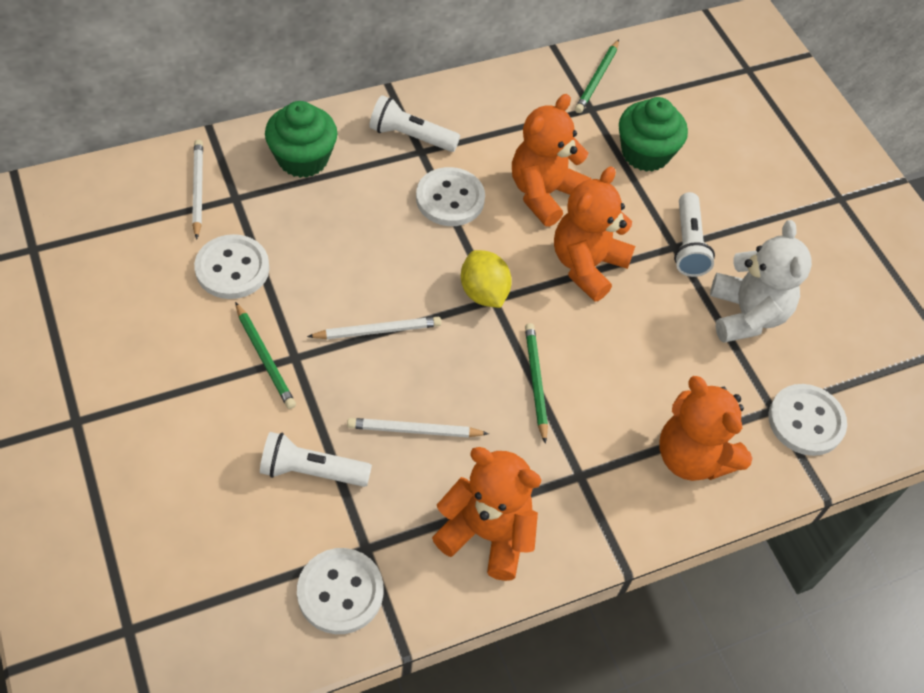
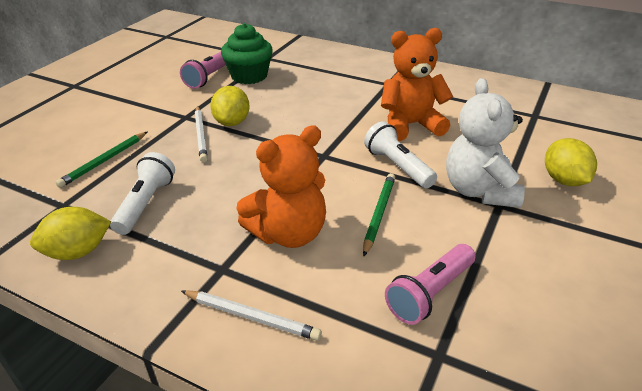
green cupcake: 2 -> 1
green pencil: 3 -> 2
orange teddy bear: 4 -> 2
pink flashlight: 0 -> 2
white button: 4 -> 0
white flashlight: 3 -> 2
white pencil: 3 -> 2
yellow lemon: 1 -> 3

